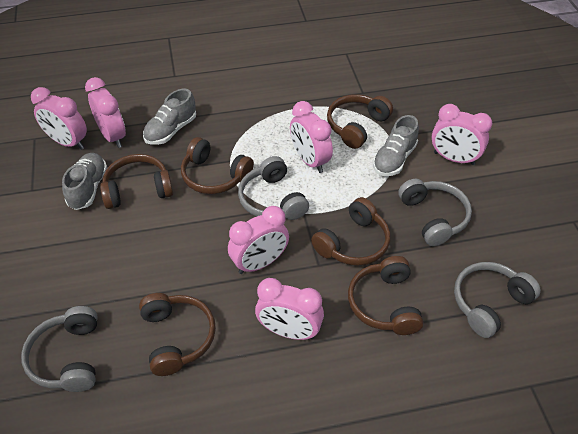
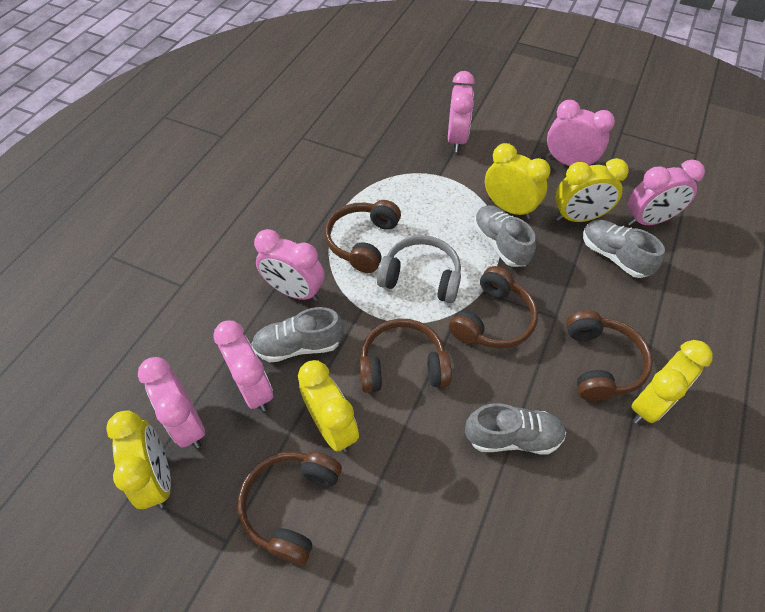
brown headphones: 6 -> 5
grey headphones: 4 -> 1
grey shoe: 3 -> 4
yellow clock: 0 -> 5

